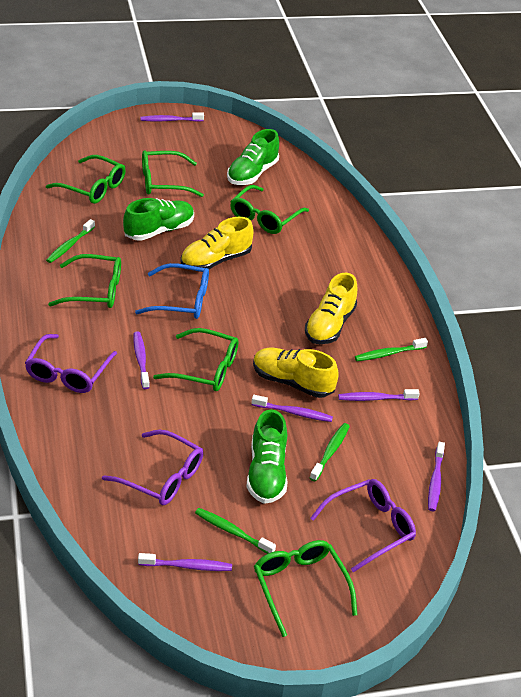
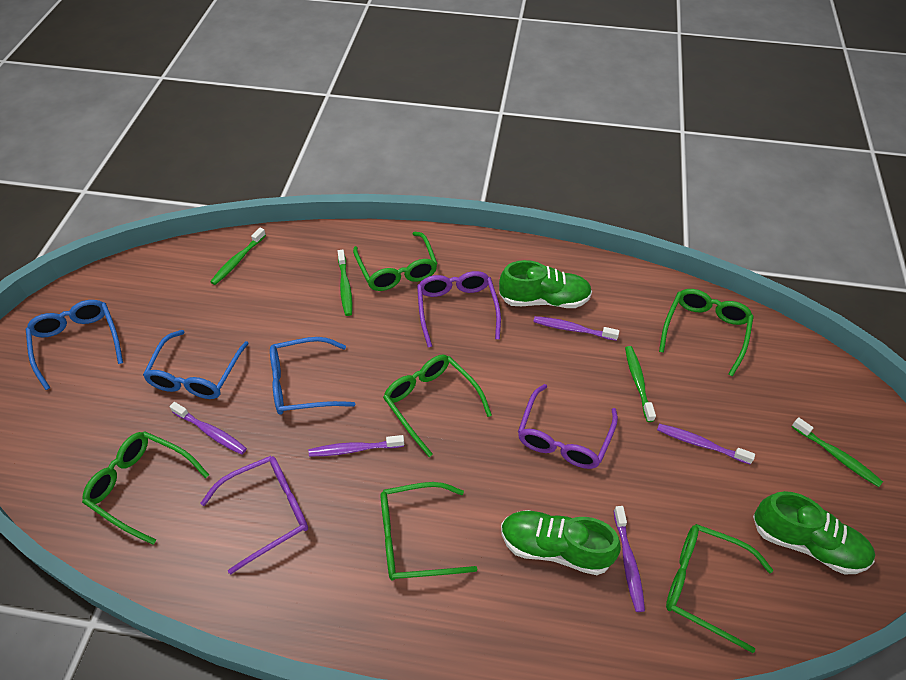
blue glasses: 1 -> 3
purple toothbrush: 6 -> 5
yellow shoe: 3 -> 0

